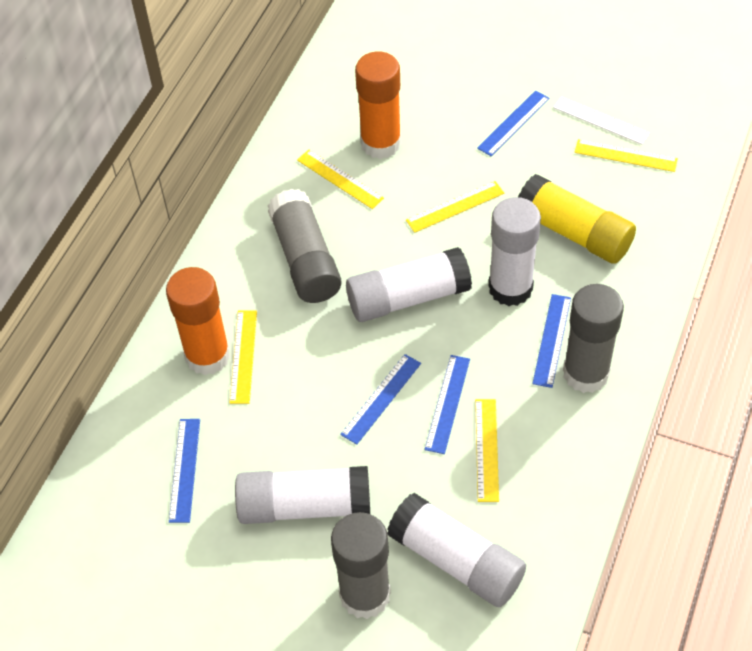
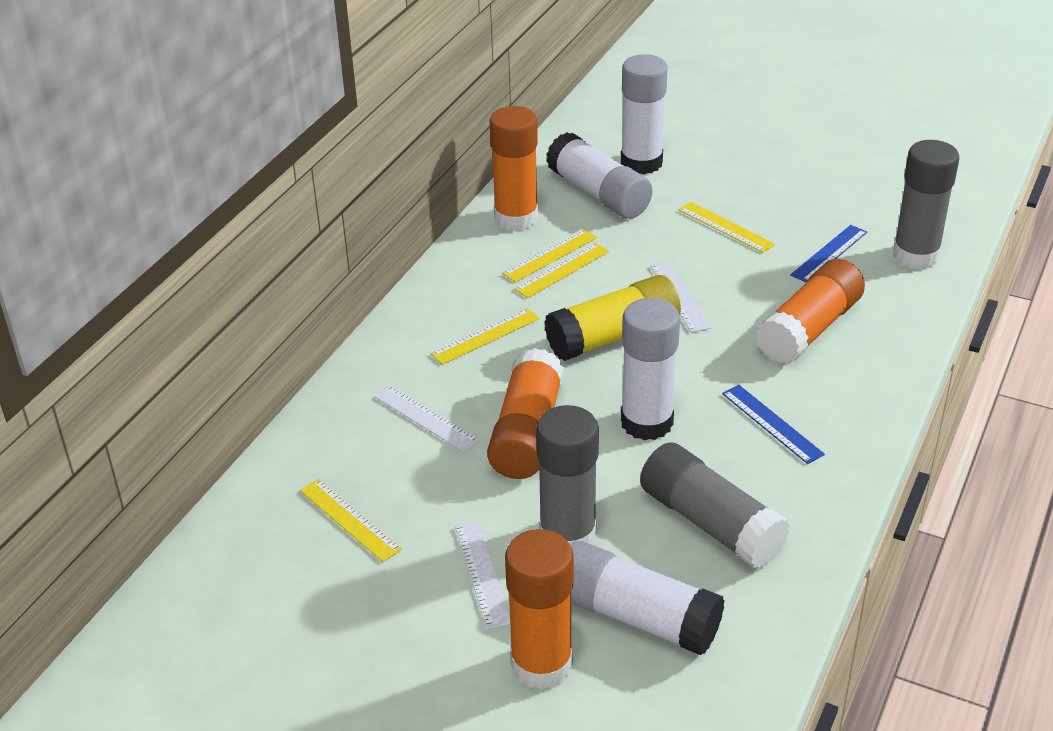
blue ruler: 5 -> 2
orange glue stick: 2 -> 4
white ruler: 1 -> 3

